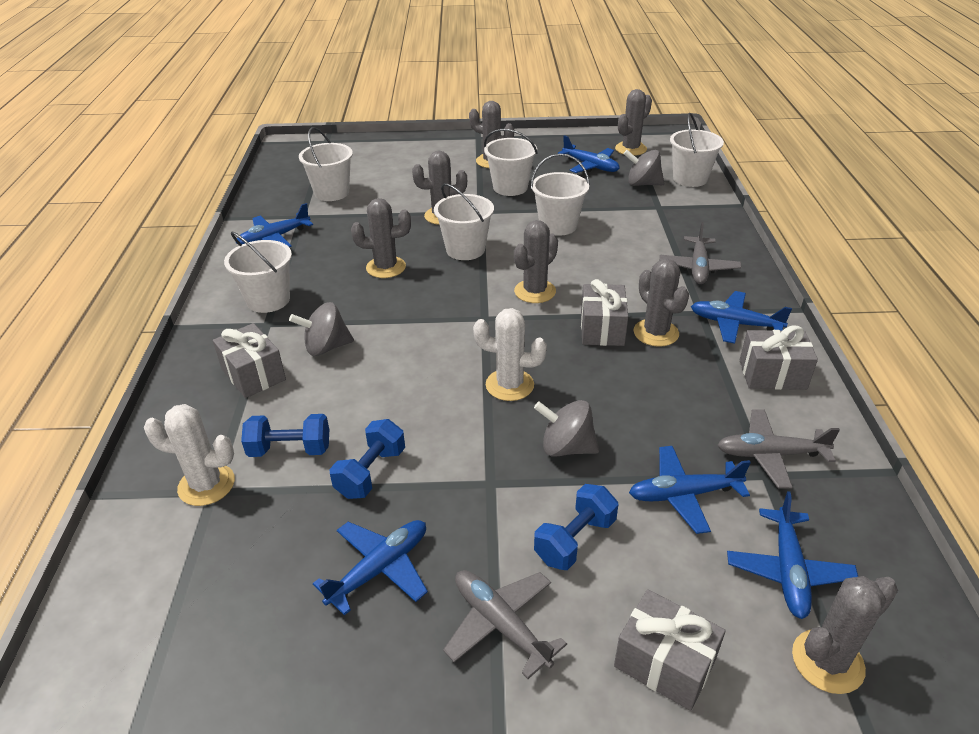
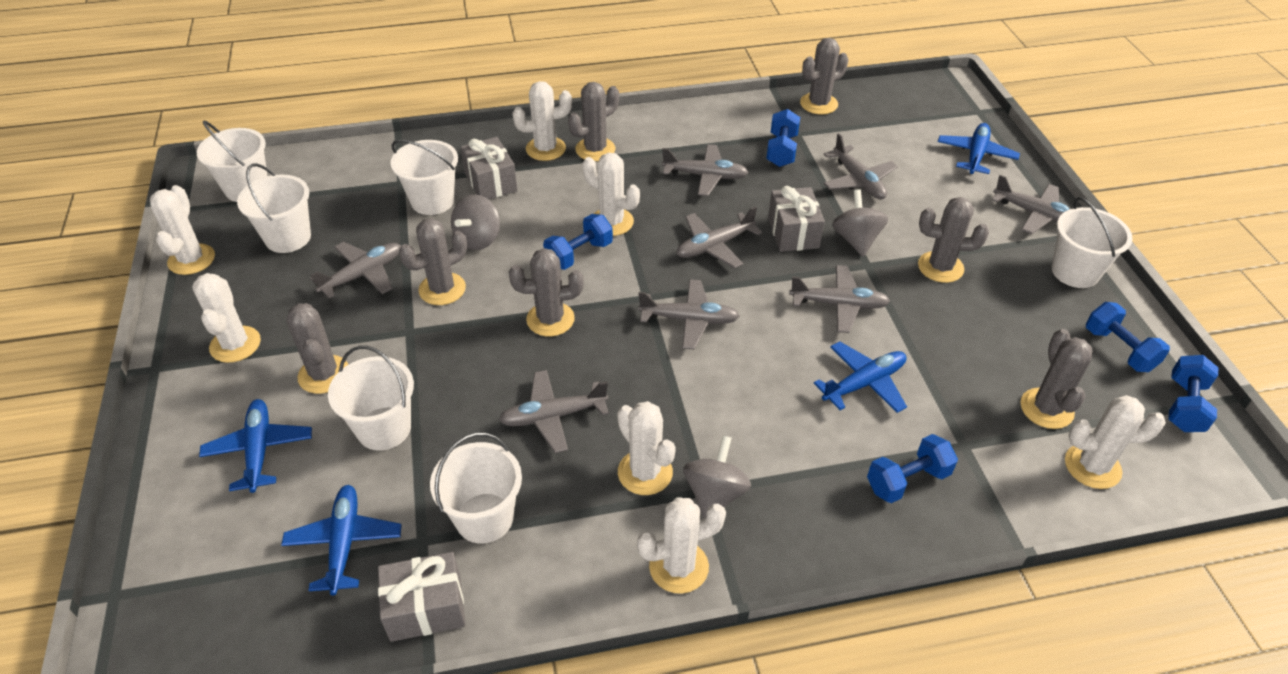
blue dumbbell: 3 -> 5
blue plane: 6 -> 4
grey gift: 4 -> 3
grey plane: 3 -> 8
white cactus: 2 -> 7

